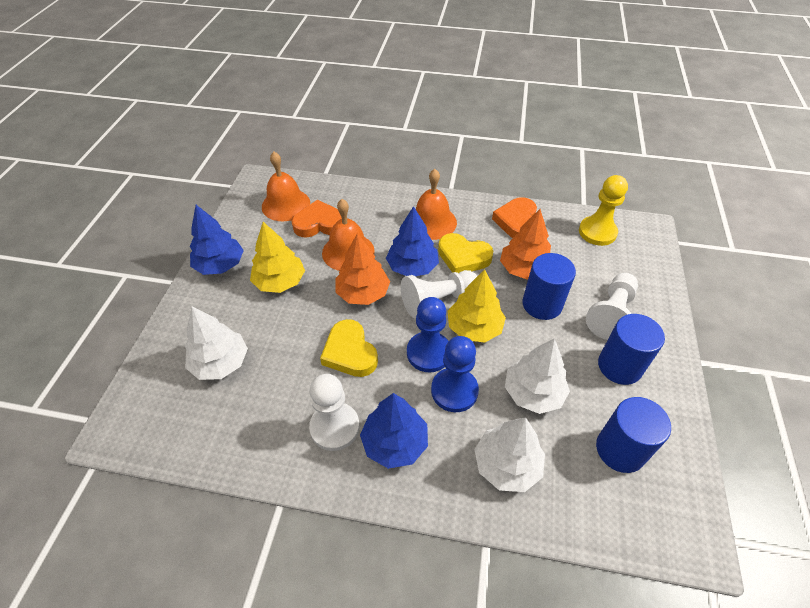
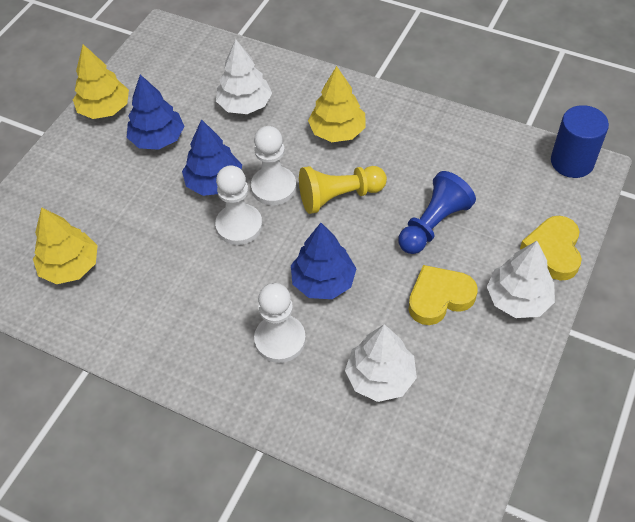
blue cylinder: 3 -> 1
blue pawn: 2 -> 1
orange bell: 3 -> 0
orange heart: 2 -> 0
orange tree: 2 -> 0
yellow tree: 2 -> 3

